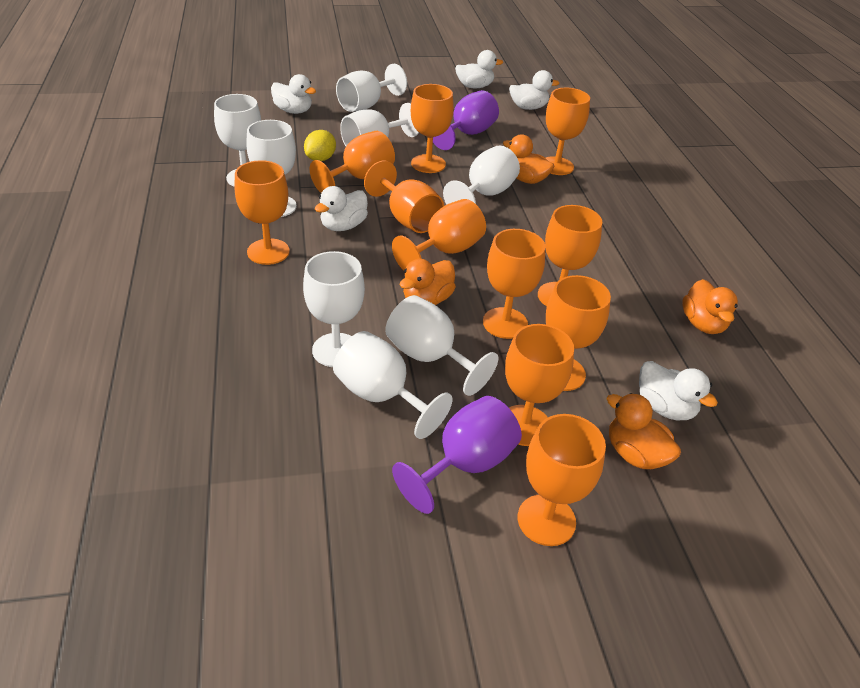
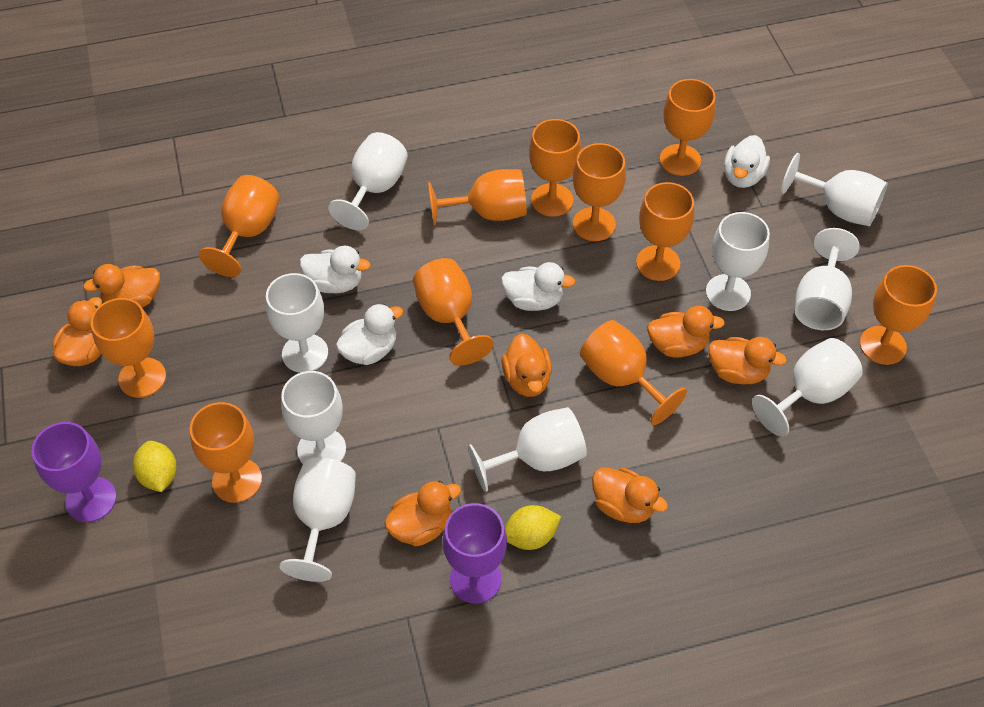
orange duck: 4 -> 7
white duck: 5 -> 4
white goblet: 8 -> 9
yellow lemon: 1 -> 2

